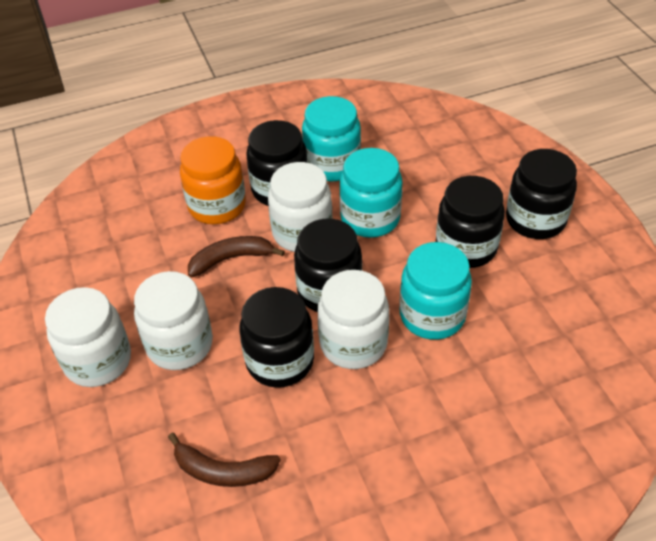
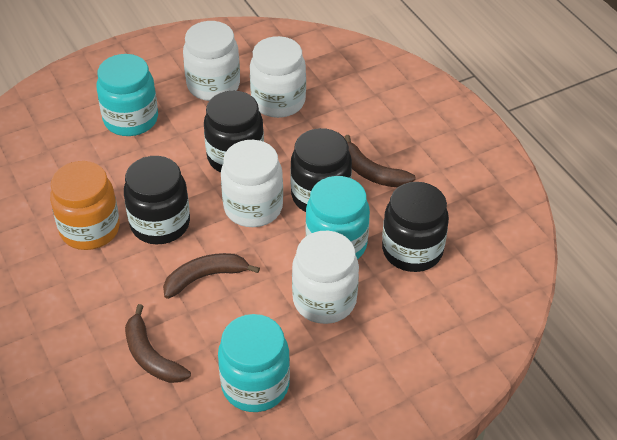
black jar: 5 -> 4
brown banana: 2 -> 3

